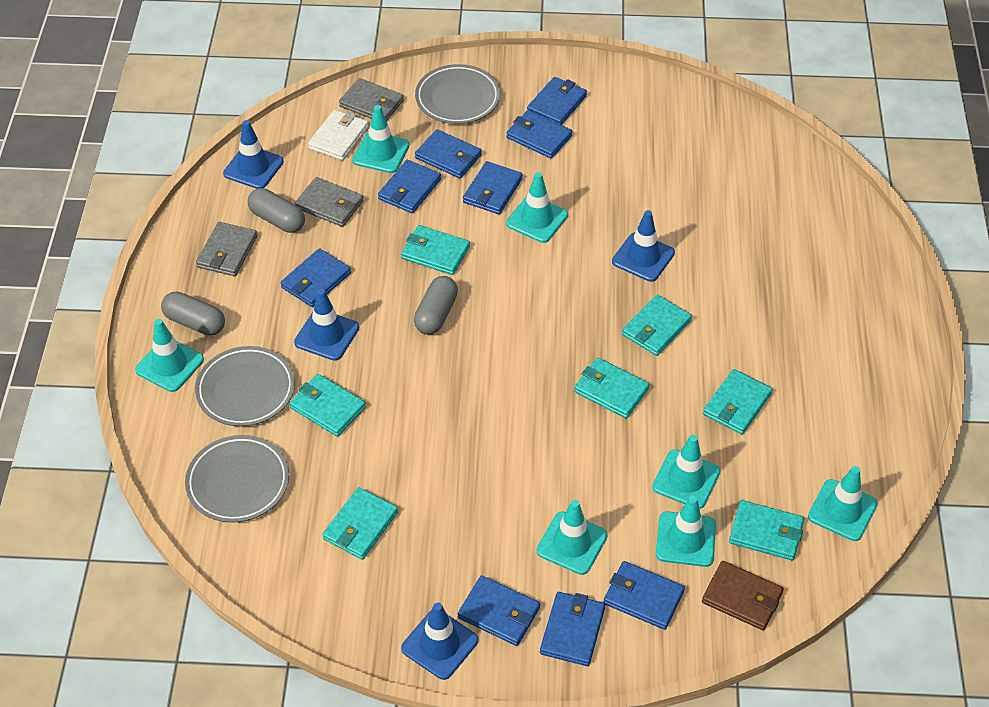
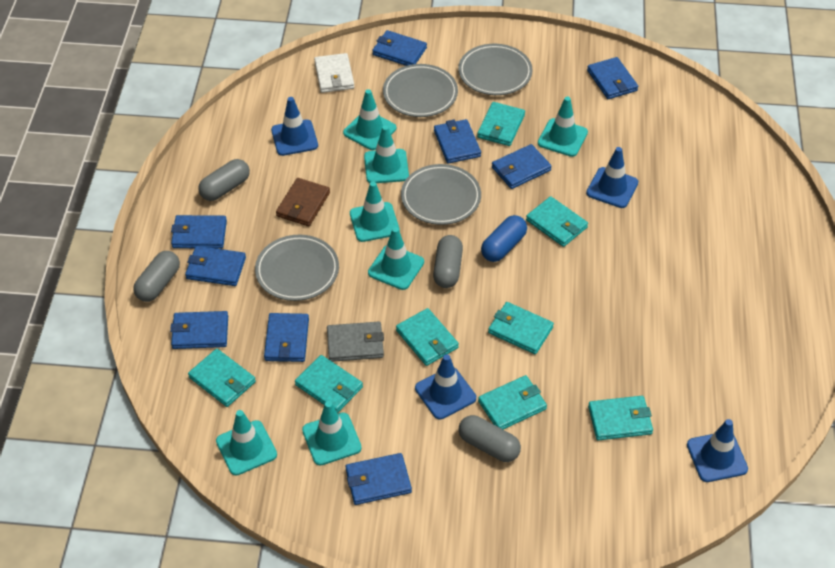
blue capsule: 0 -> 1
grey capsule: 3 -> 4
grey plate: 3 -> 4
grey wallet: 3 -> 1
turquoise wallet: 7 -> 8

